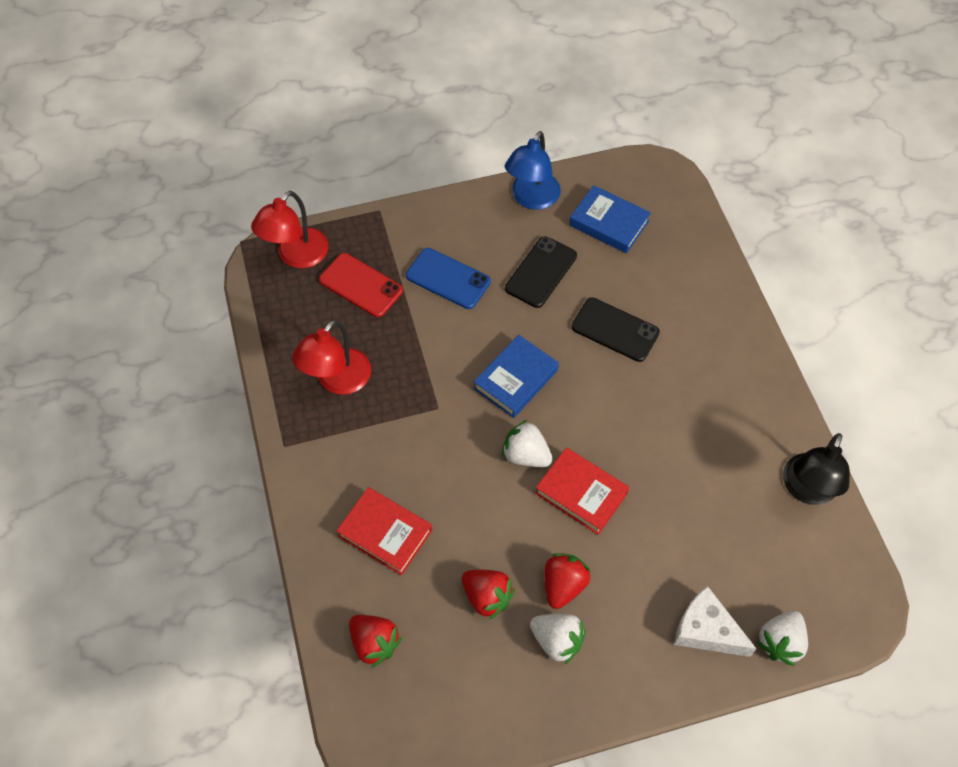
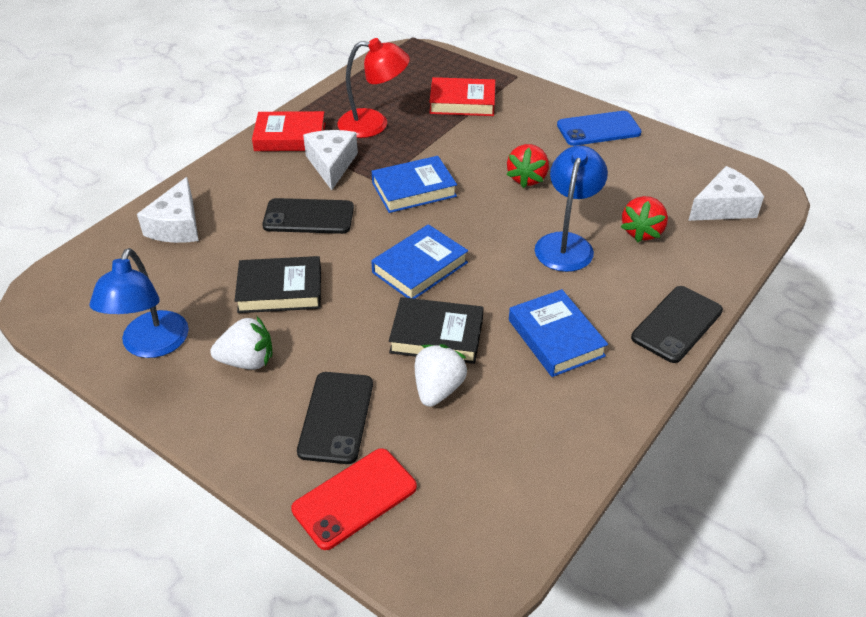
black book: 0 -> 2
black lamp: 1 -> 0
black phone: 2 -> 3
blue book: 2 -> 3
blue lamp: 1 -> 2
red lamp: 2 -> 1
red strawberry: 3 -> 2
white cheese: 1 -> 3
white strawberry: 3 -> 2

